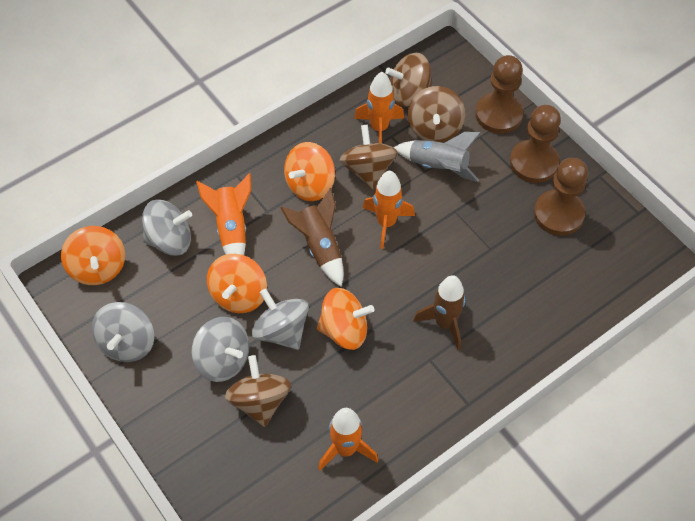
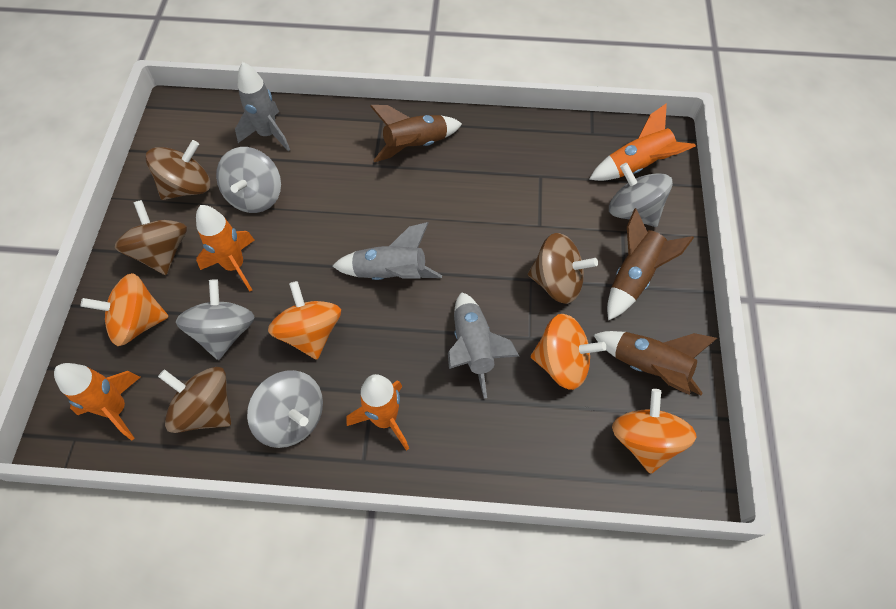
brown pawn: 3 -> 0
brown rocket: 2 -> 3
grey rocket: 1 -> 3

